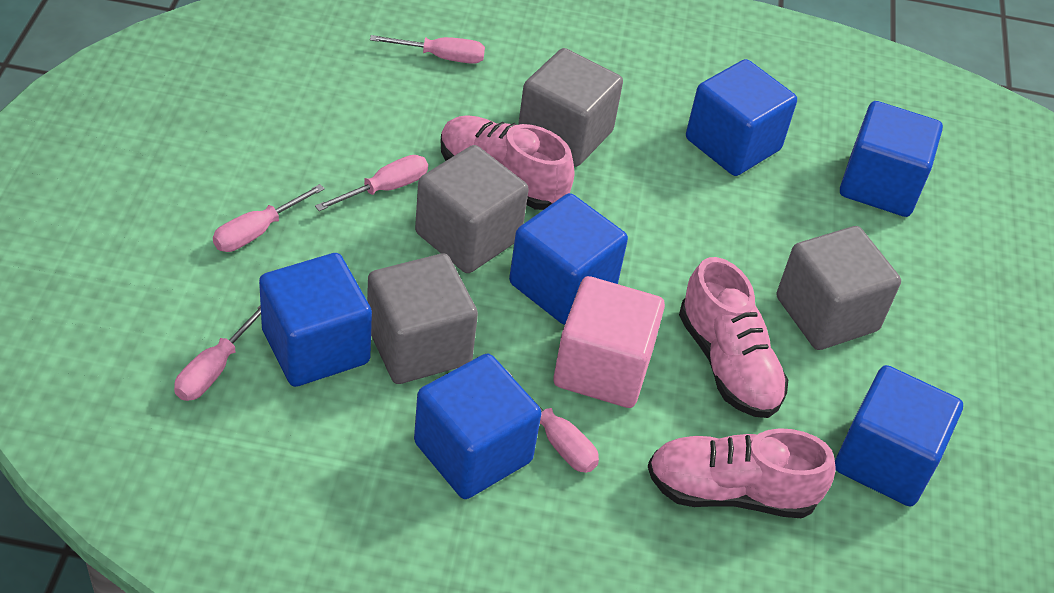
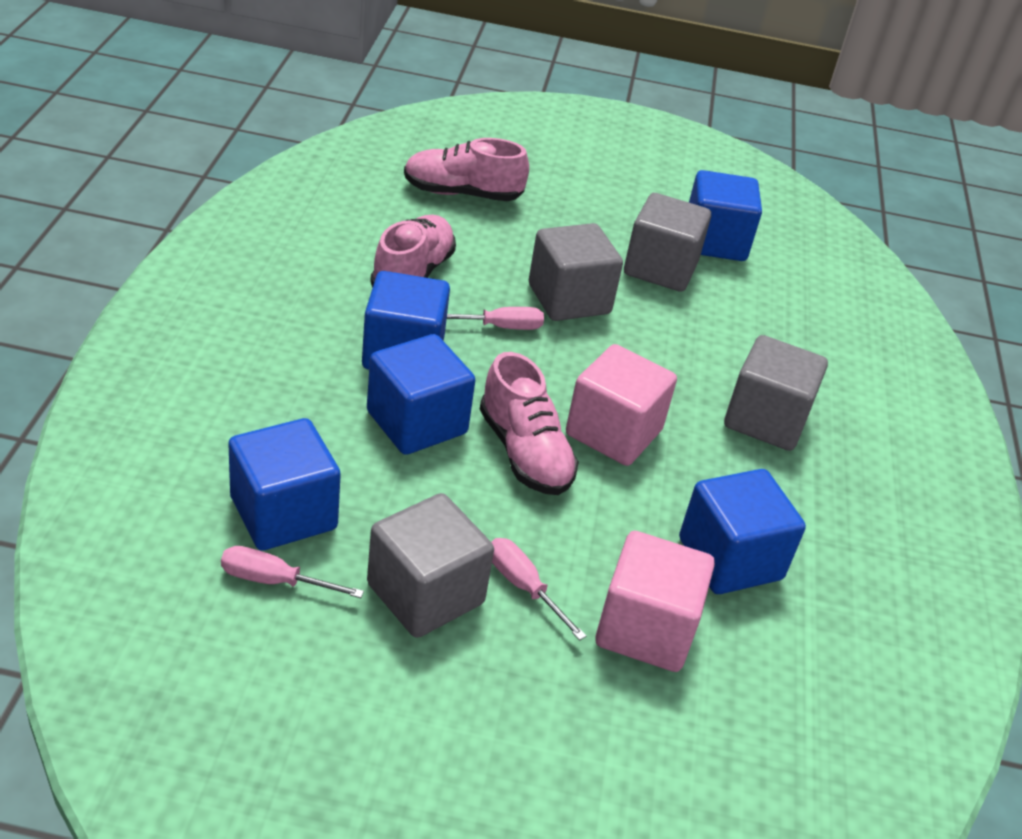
blue cube: 6 -> 5
pink cube: 1 -> 2
pink screwdriver: 5 -> 3

